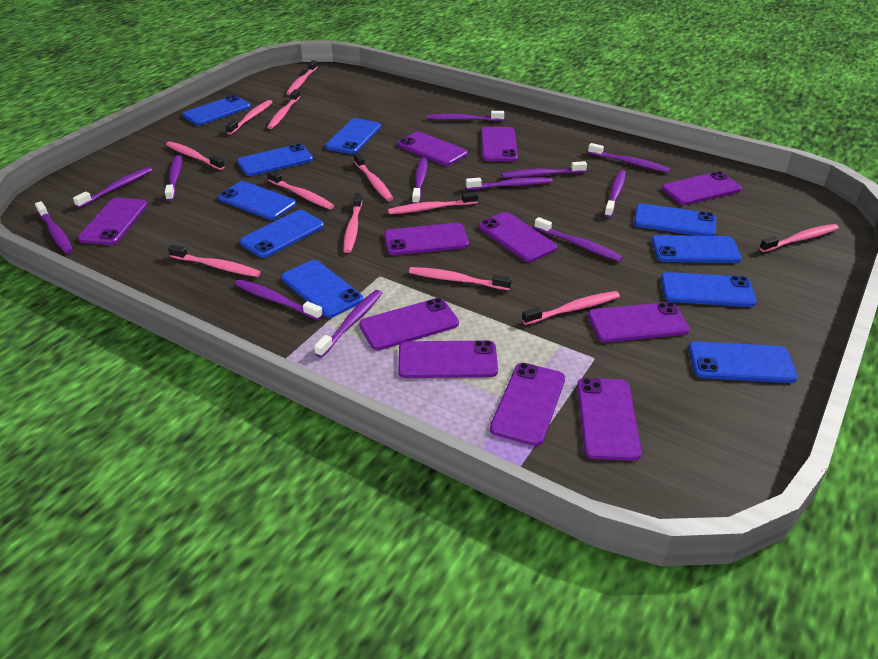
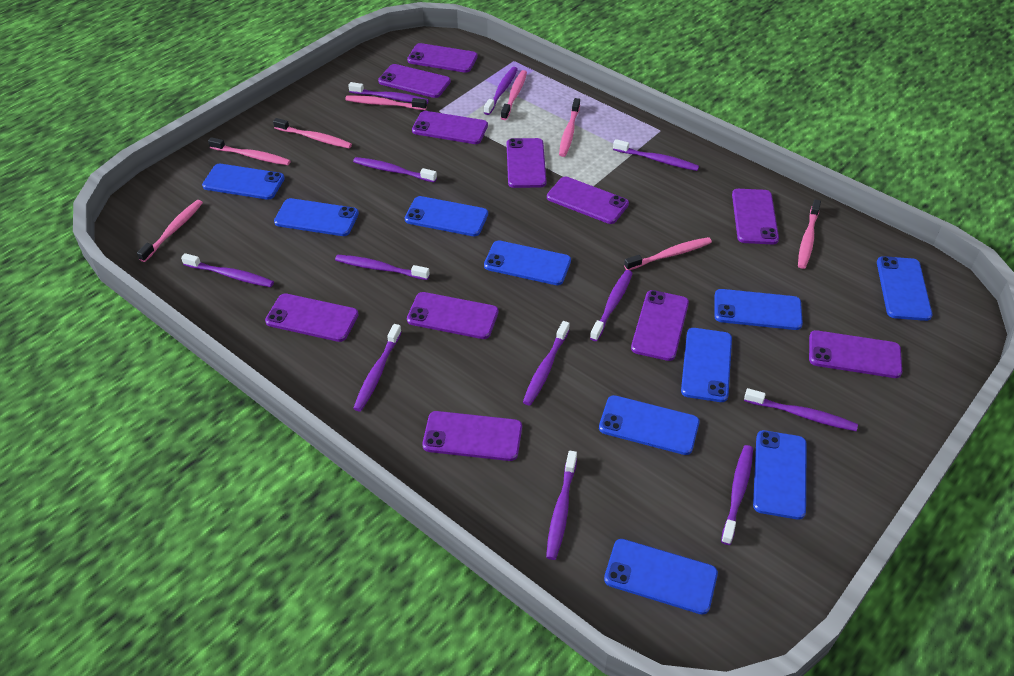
pink toothbrush: 12 -> 8

